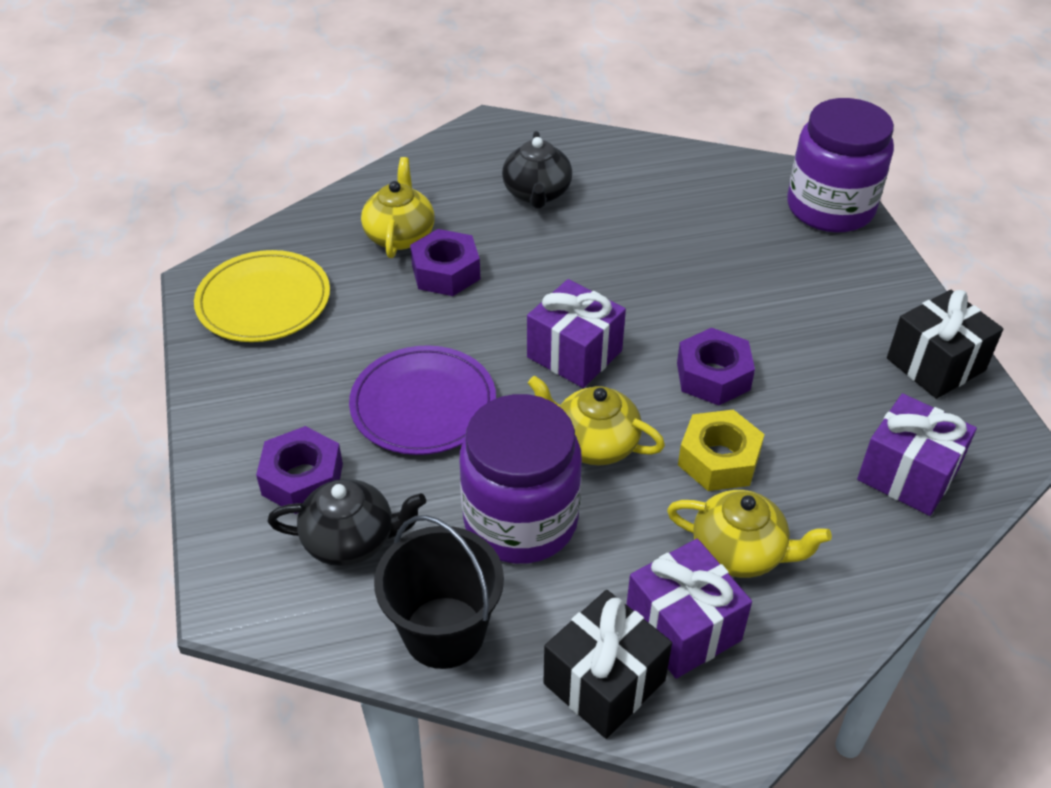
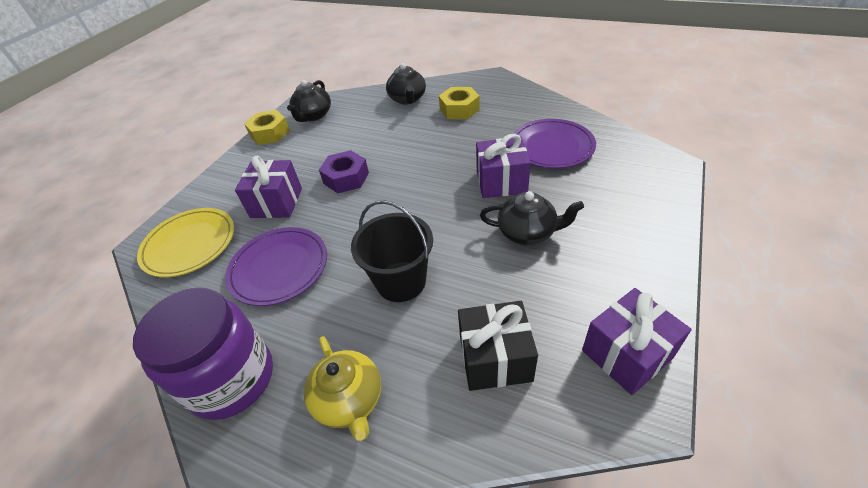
black gift: 2 -> 1
black teapot: 2 -> 3
purple jar: 2 -> 1
purple nut: 3 -> 1
purple plate: 1 -> 2
yellow nut: 1 -> 2
yellow teapot: 3 -> 1

